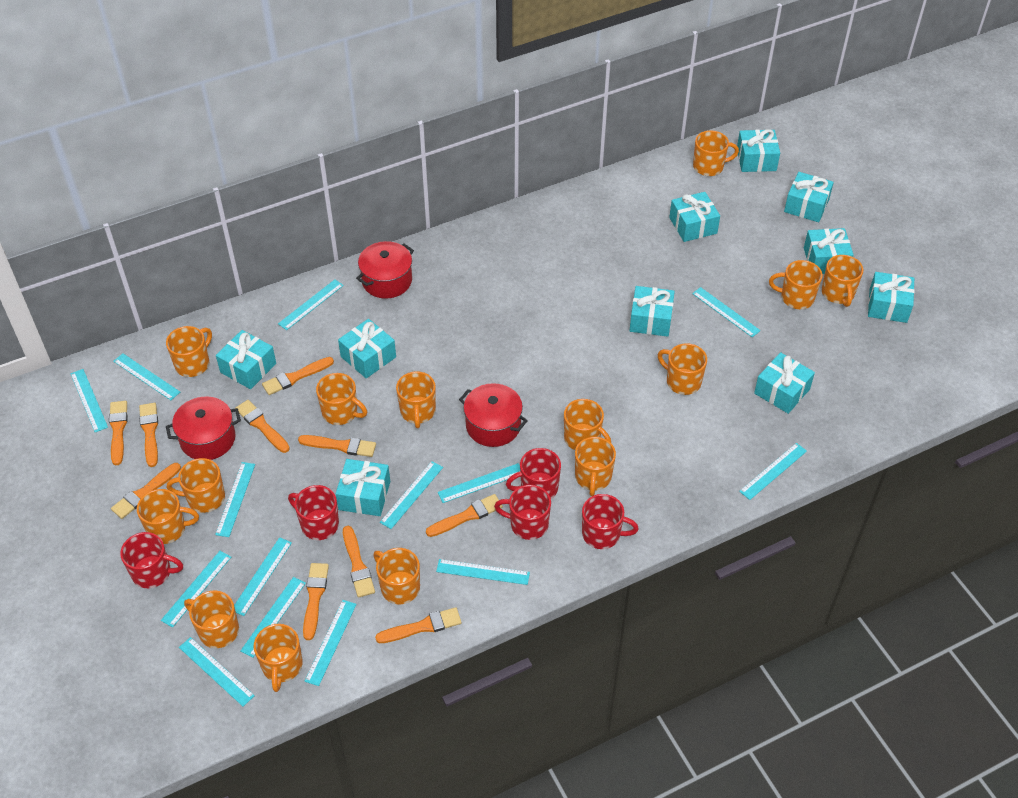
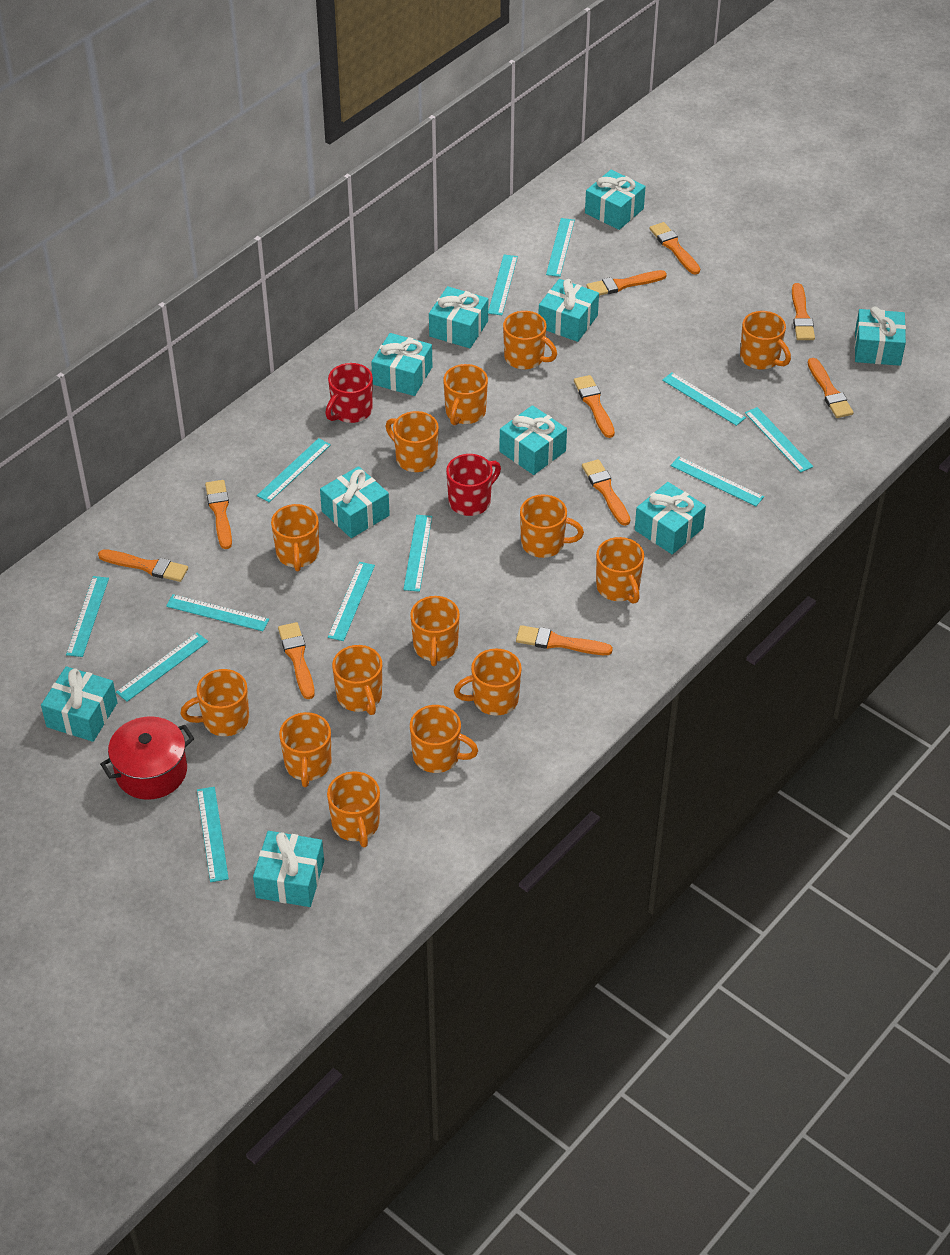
red mug: 5 -> 2
red pot: 3 -> 1
turquoise ruler: 14 -> 12

